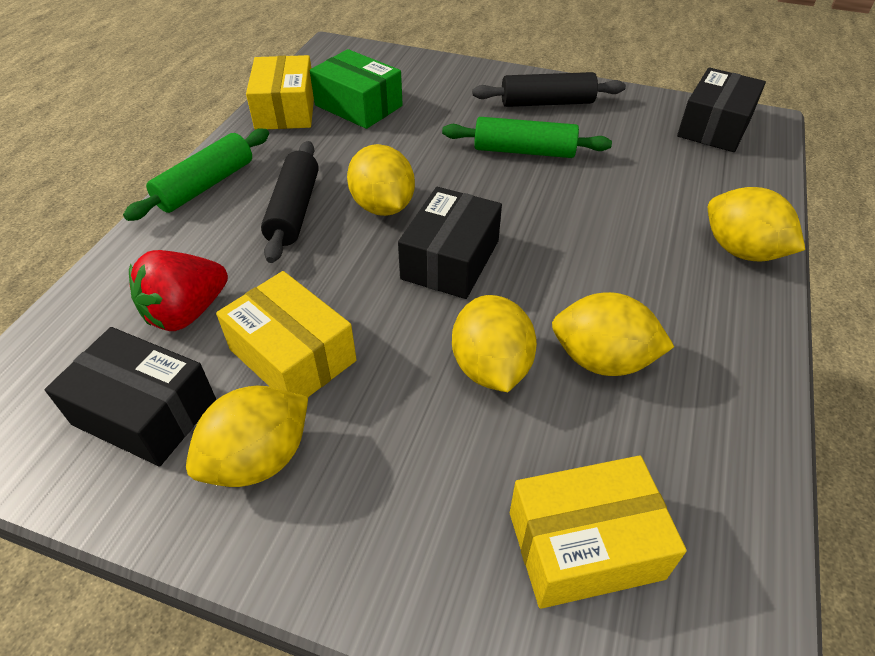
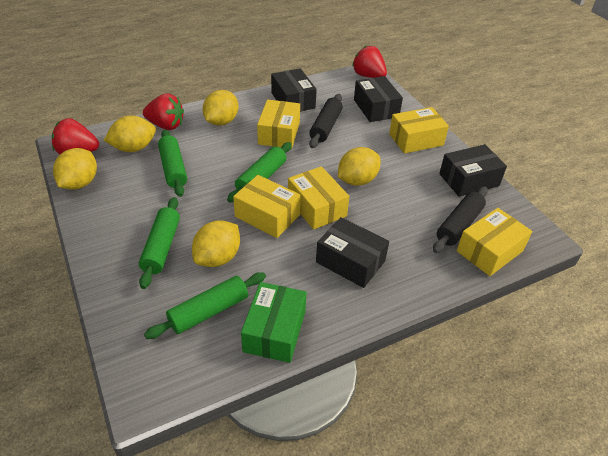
black box: 3 -> 4
green rolling pin: 2 -> 4
red strawberry: 1 -> 3
yellow box: 3 -> 5

